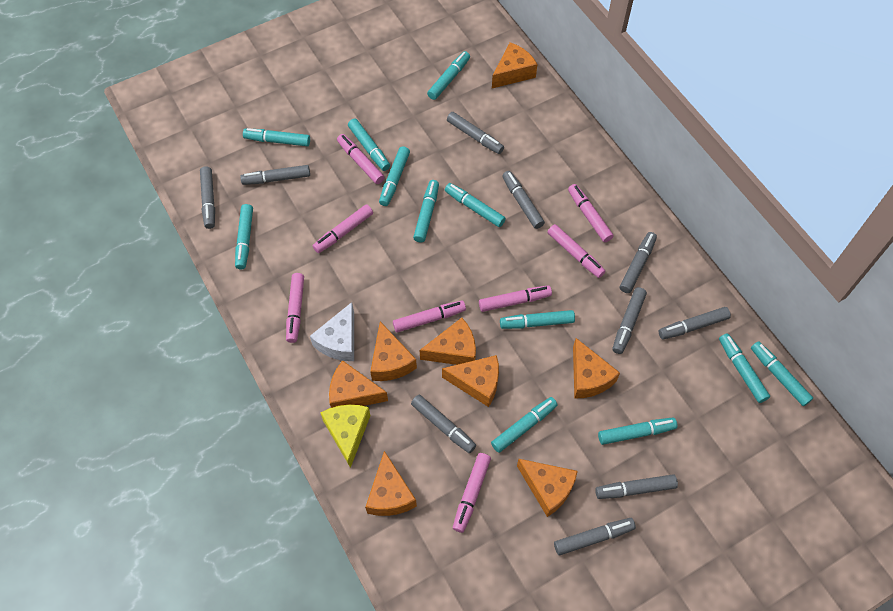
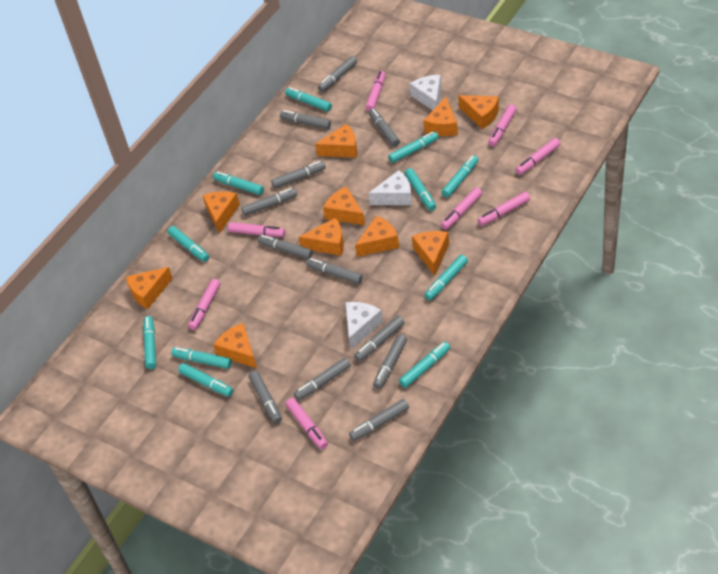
grey marker: 10 -> 12
orange cheese: 8 -> 10
turquoise marker: 12 -> 11
white cheese: 1 -> 3
yellow cheese: 1 -> 0

